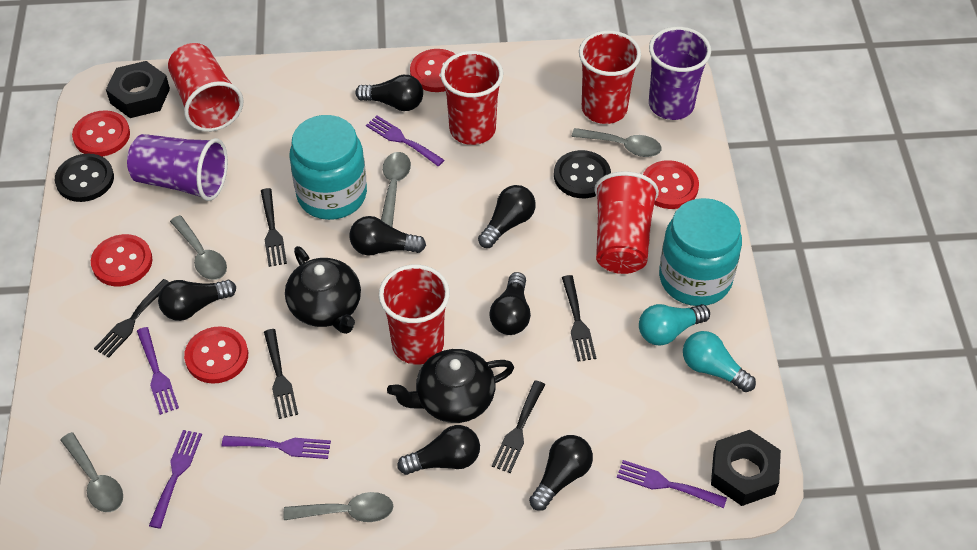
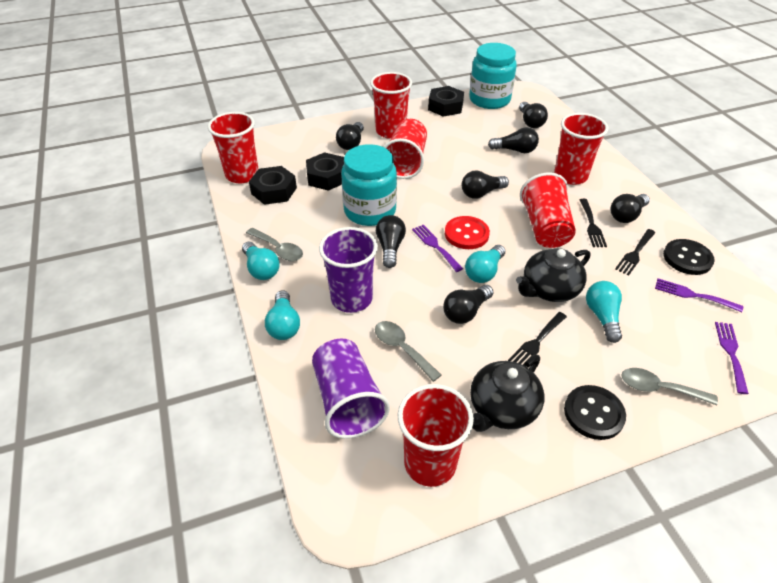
black fork: 5 -> 3
black nut: 2 -> 3
grey spoon: 5 -> 3
purple fork: 5 -> 3
red button: 5 -> 1
red cup: 5 -> 6
turquoise light bulb: 2 -> 4

